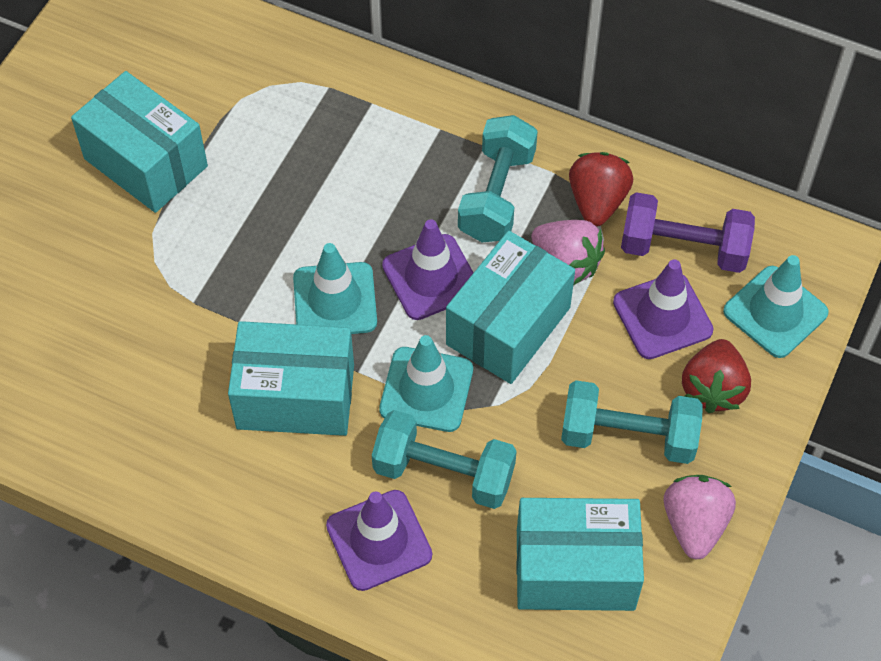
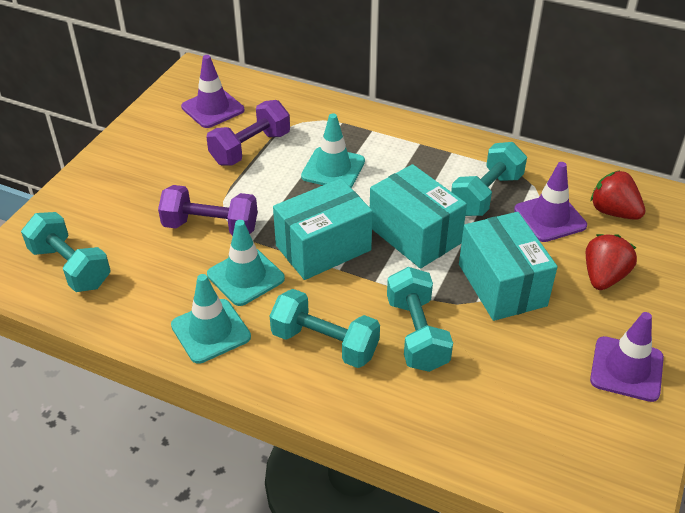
pink strawberry: 2 -> 0
purple dumbbell: 1 -> 2
turquoise box: 4 -> 3
turquoise dumbbell: 3 -> 4

